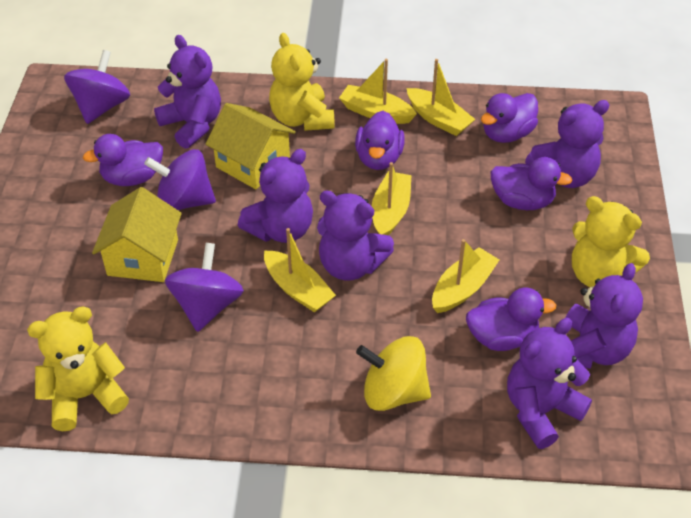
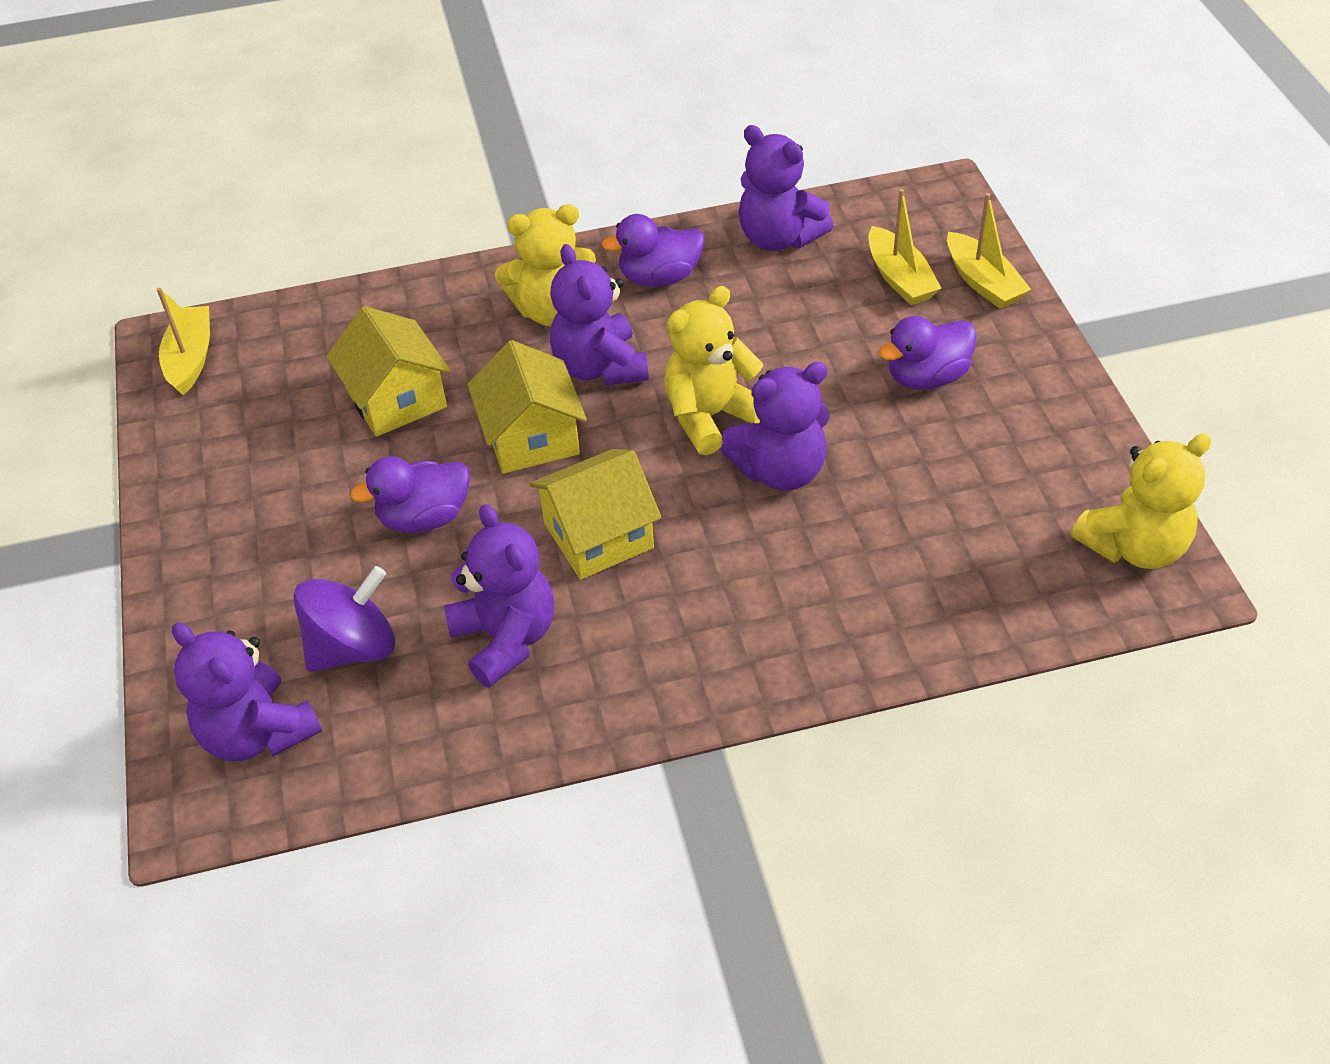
purple duck: 5 -> 3
purple spinning top: 3 -> 1
purple teddy bear: 6 -> 5
yellow boat: 5 -> 3
yellow house: 2 -> 3
yellow spinning top: 1 -> 0

